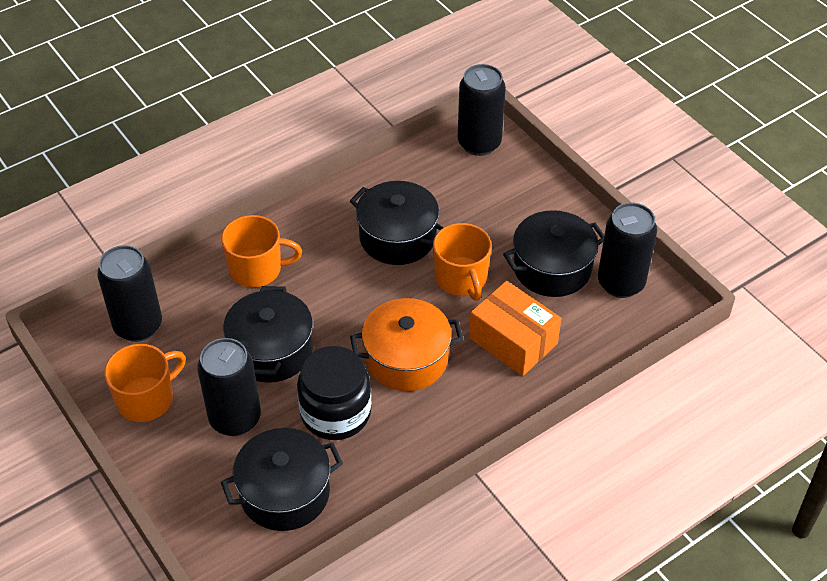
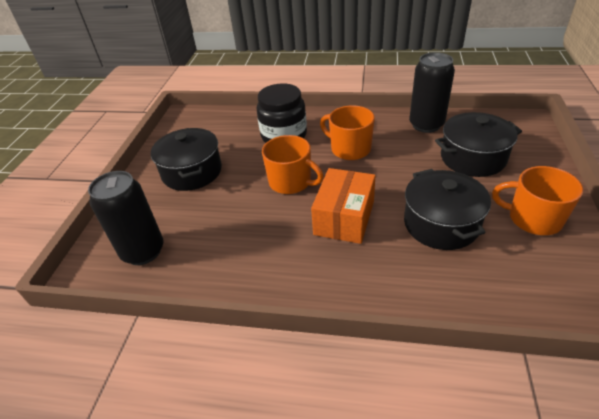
black can: 4 -> 2
black pot: 4 -> 3
orange pot: 1 -> 0

